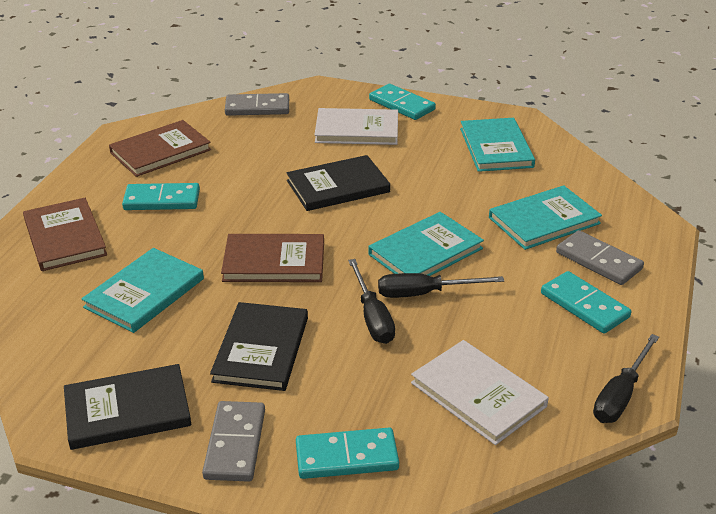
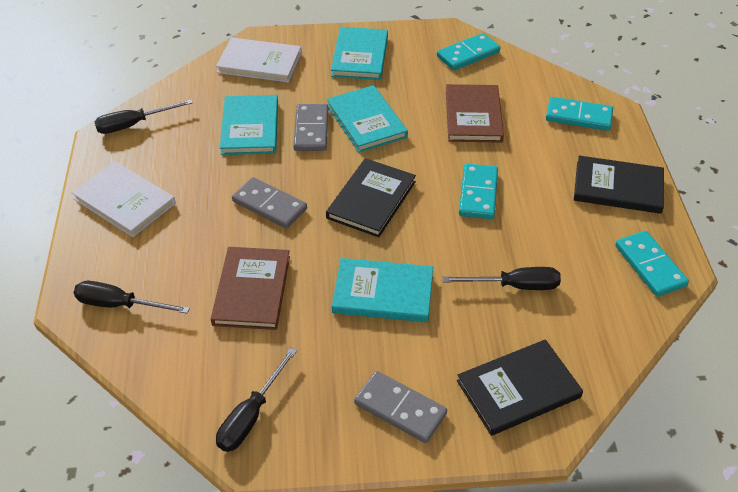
black screwdriver: 3 -> 4
brown book: 3 -> 2

